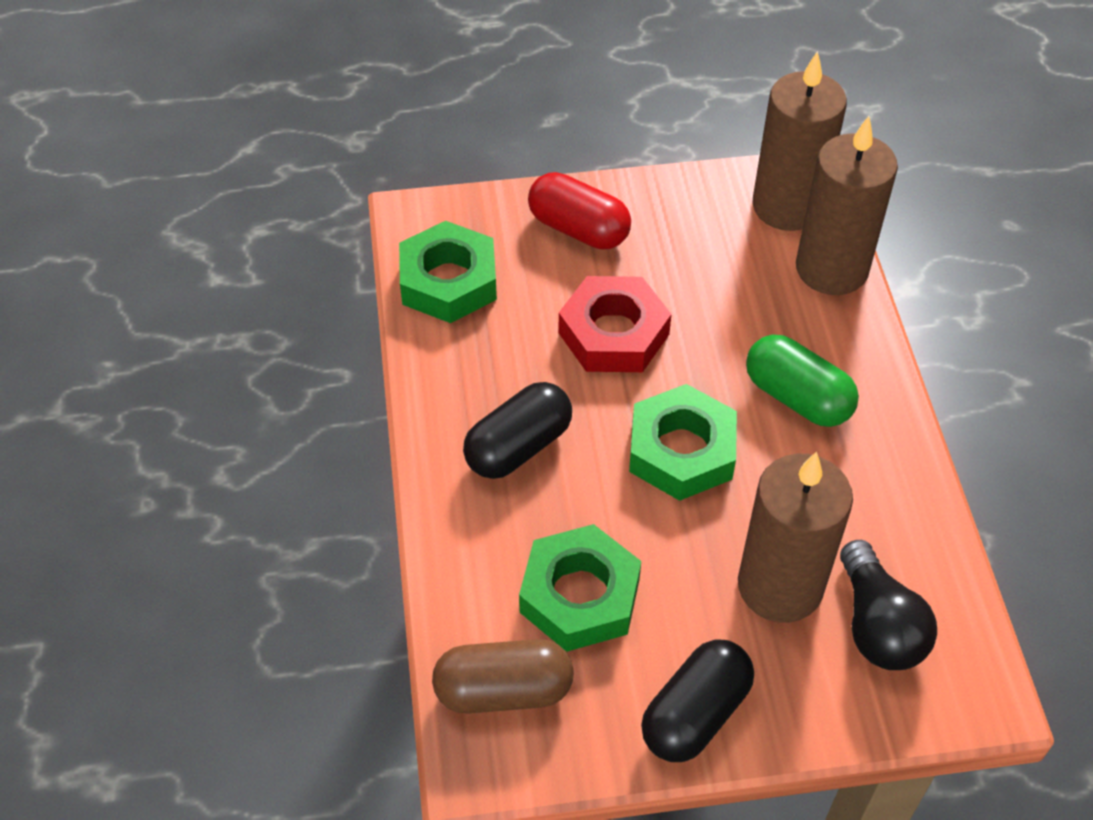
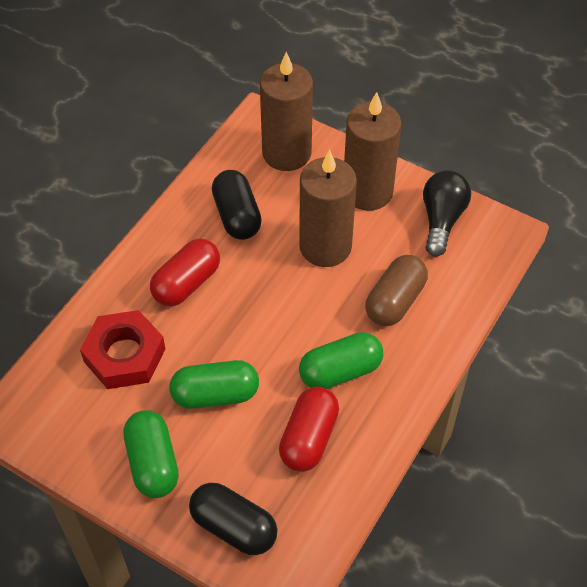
green capsule: 1 -> 3
green nut: 3 -> 0
red capsule: 1 -> 2

